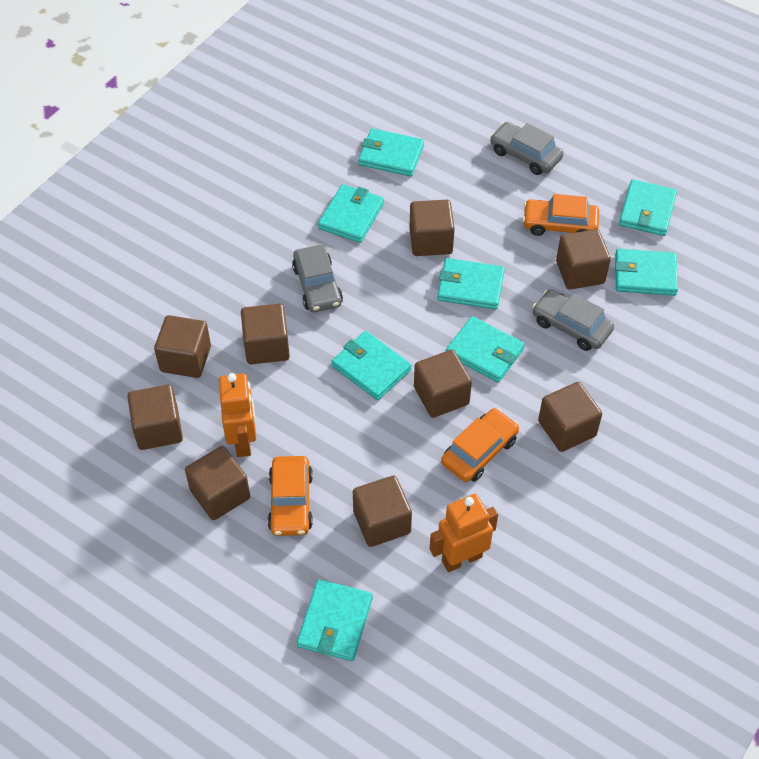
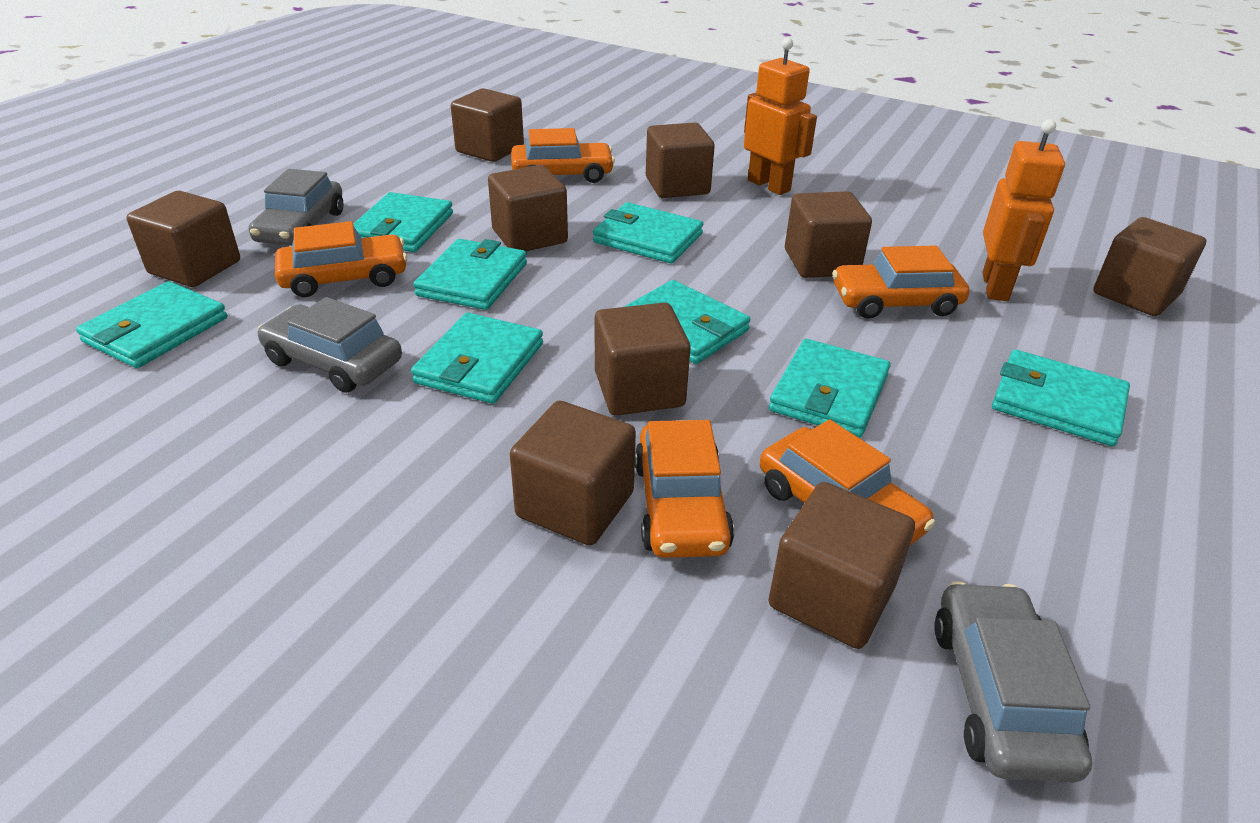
orange car: 3 -> 5

